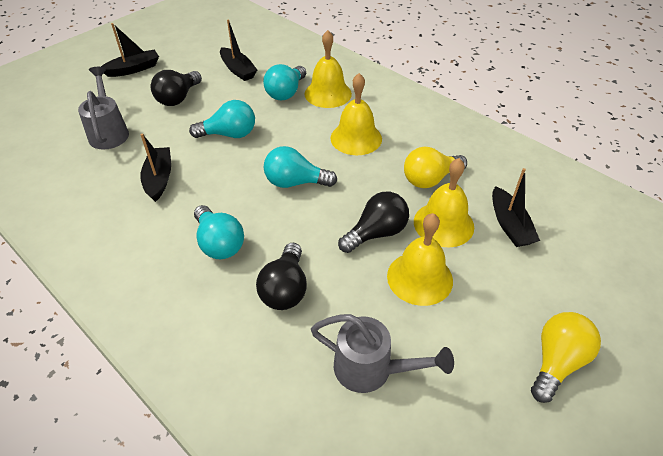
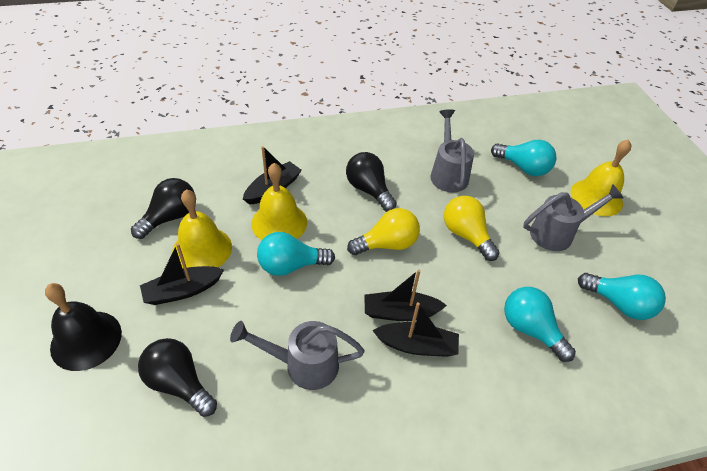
black bell: 0 -> 1
grey watering can: 2 -> 3
yellow bell: 4 -> 3

